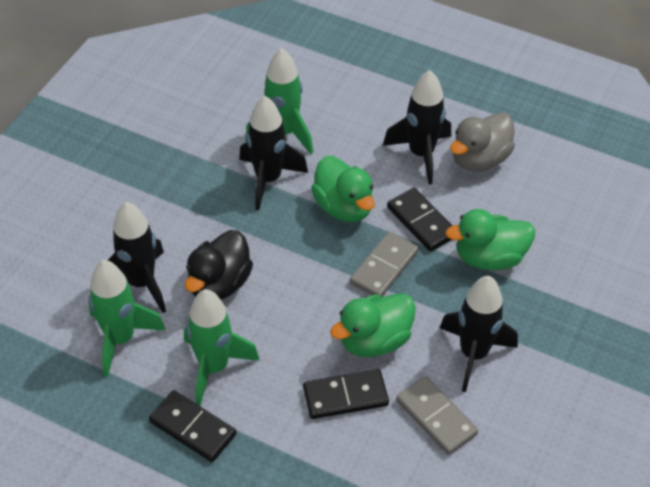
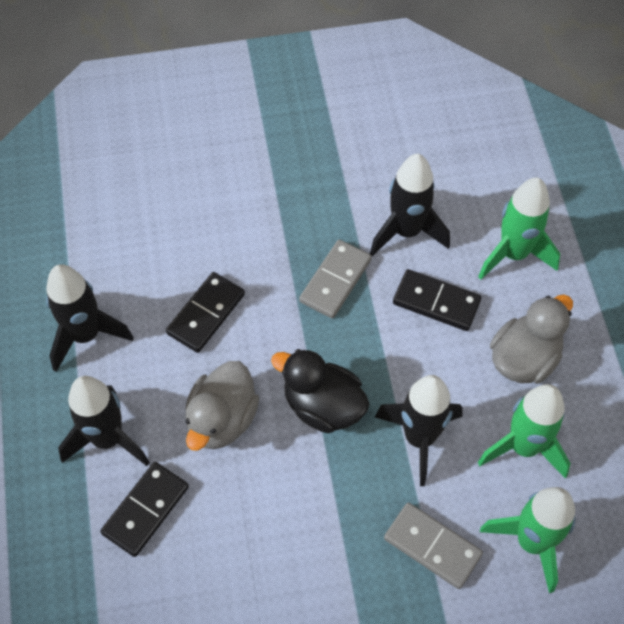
green duck: 3 -> 0
grey duck: 1 -> 2

